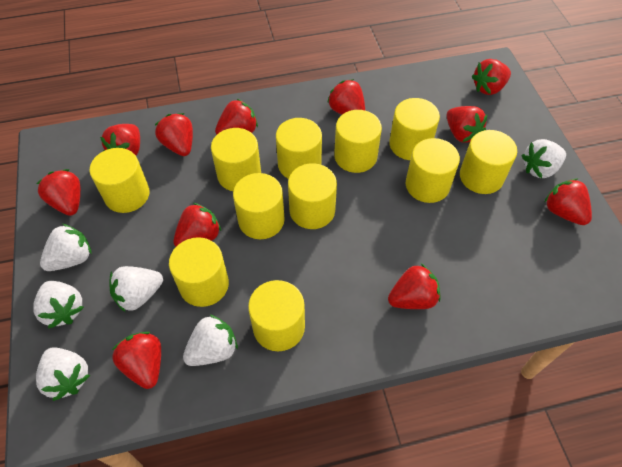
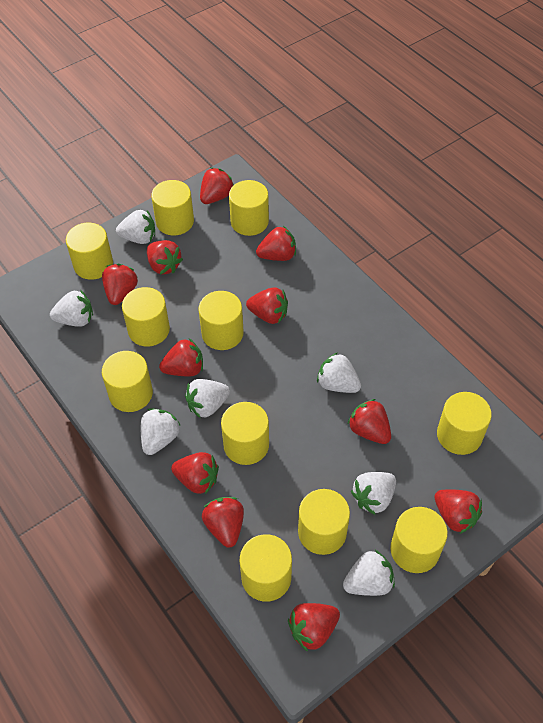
white strawberry: 6 -> 7

